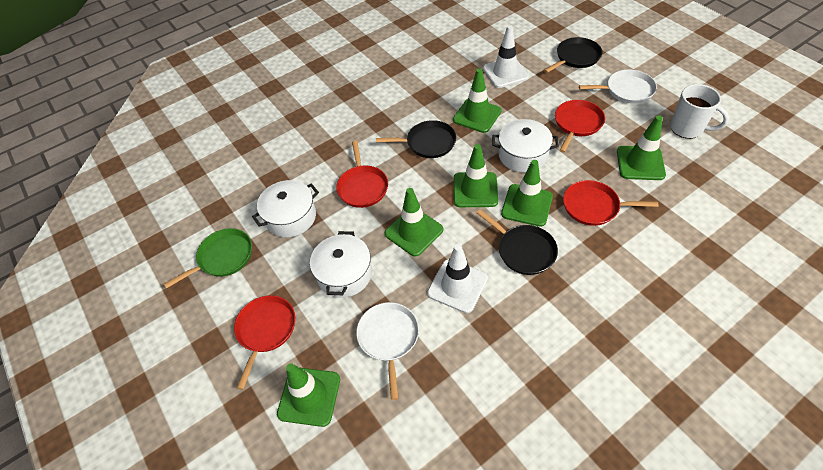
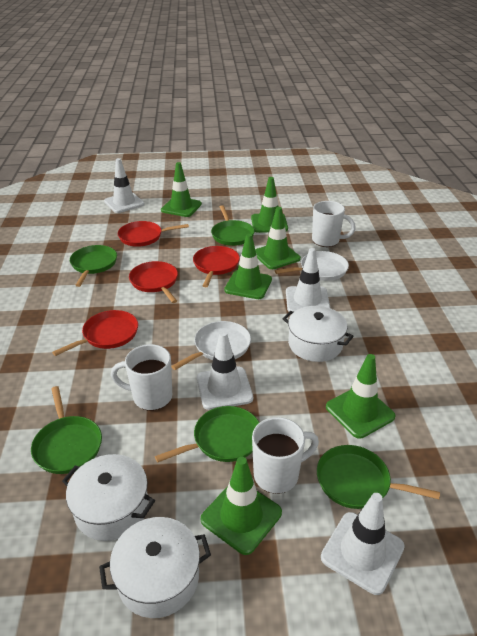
black pan: 3 -> 0
green pan: 1 -> 5
white mug: 1 -> 3
white traffic cone: 2 -> 4

